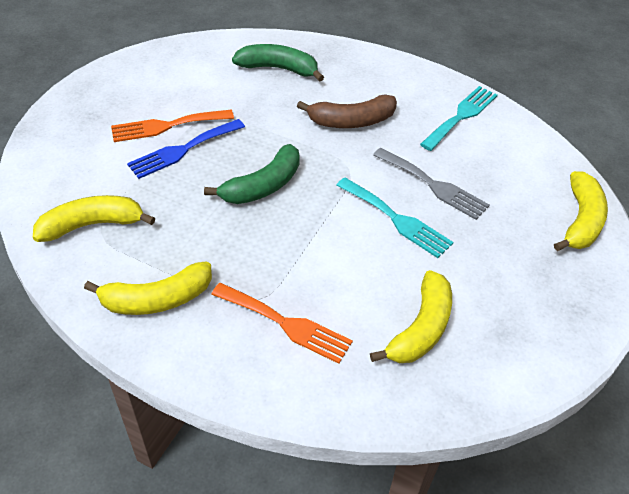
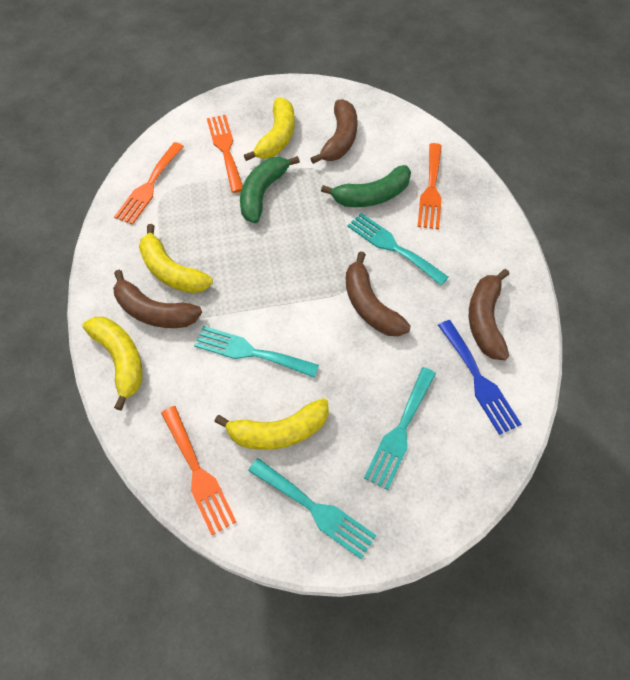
brown banana: 1 -> 4
grey fork: 1 -> 0
orange fork: 2 -> 4
turquoise fork: 2 -> 4

